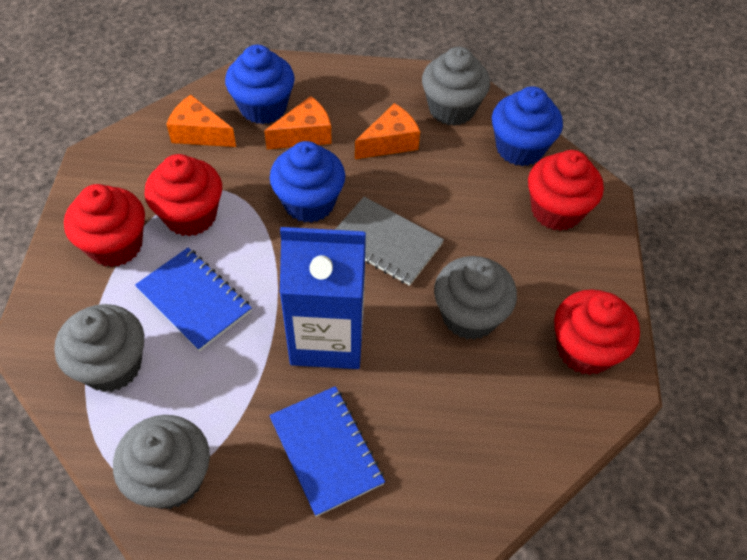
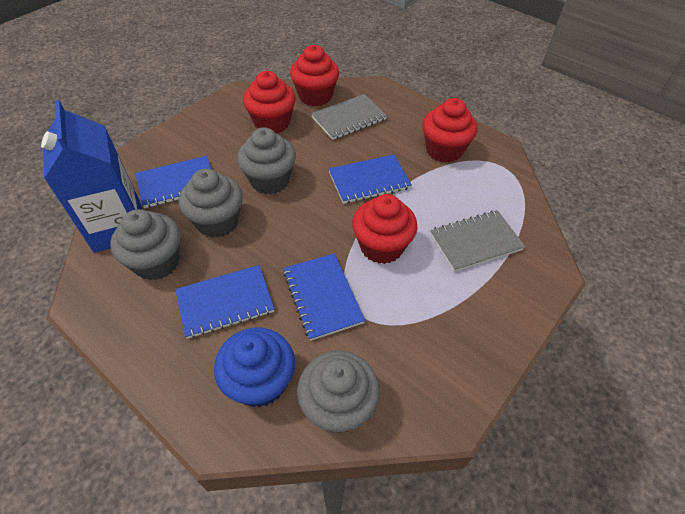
blue cupcake: 3 -> 1
blue notebook: 2 -> 4
grey notebook: 1 -> 2
orange cheese: 3 -> 0

